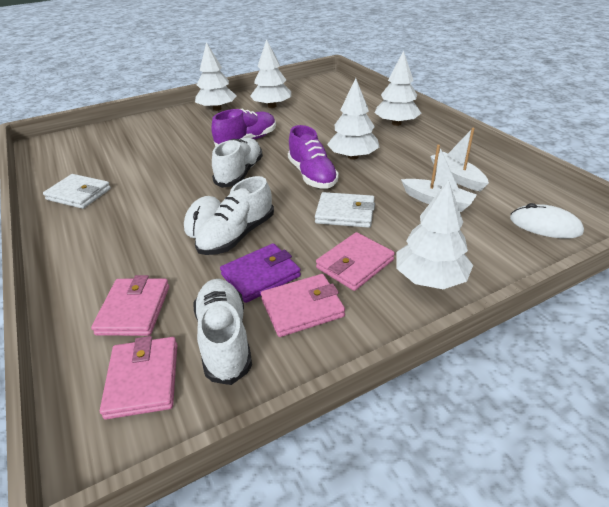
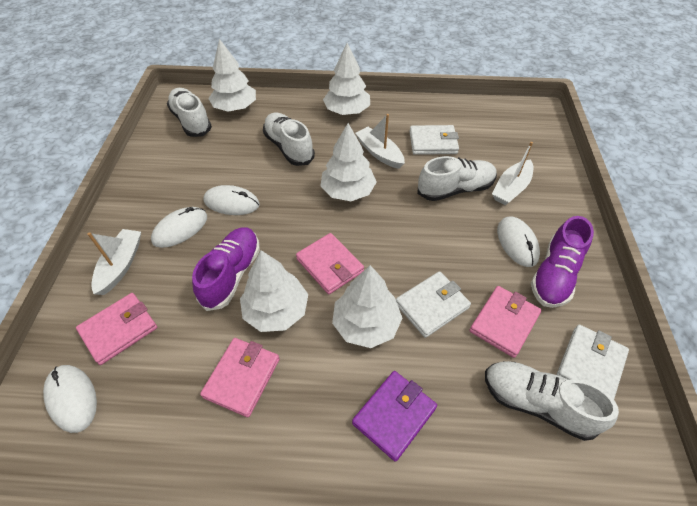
white boat: 2 -> 3
white mouse: 2 -> 4
white shoe: 3 -> 4
white wallet: 2 -> 3

